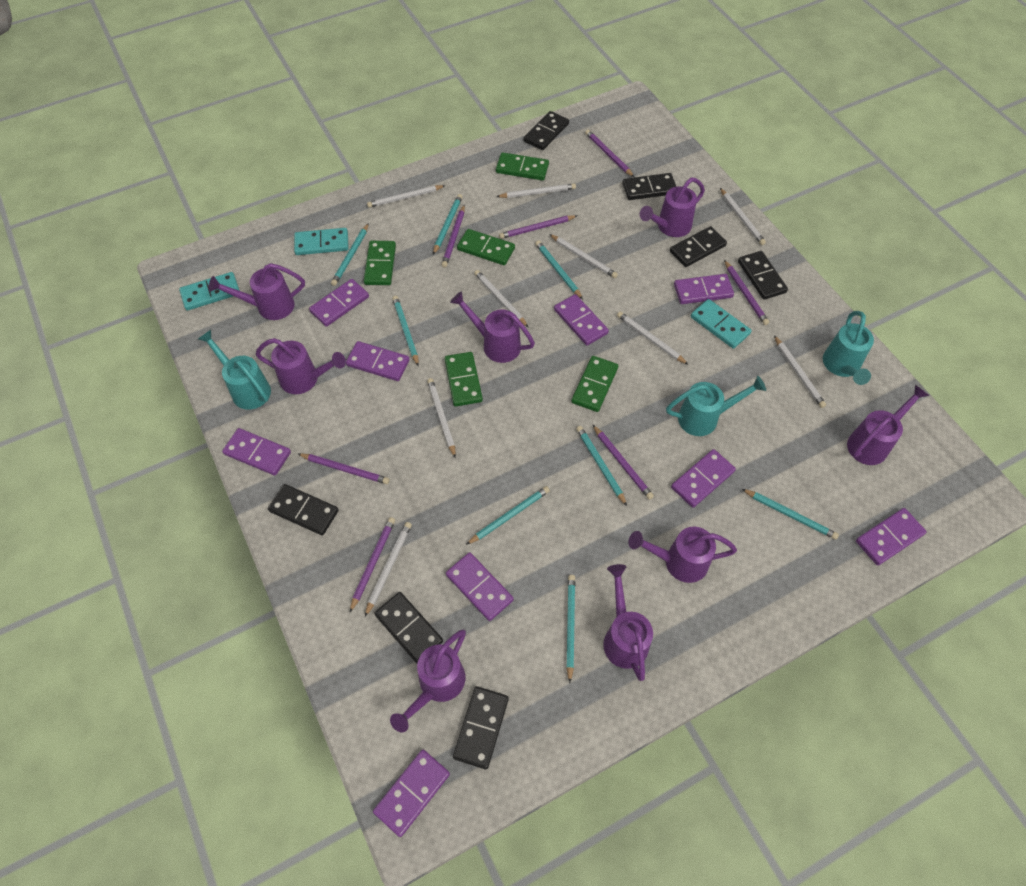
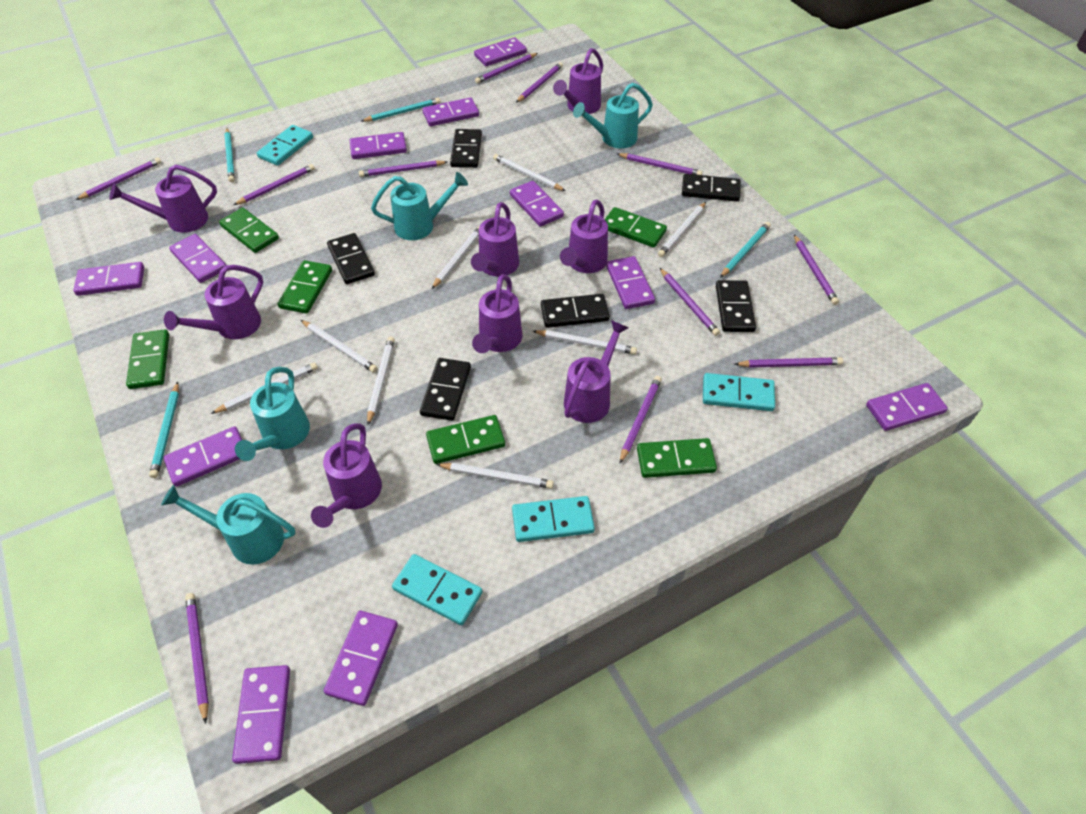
black domino: 7 -> 6
green domino: 5 -> 6
purple domino: 9 -> 11
purple pencil: 7 -> 11
turquoise domino: 3 -> 4
turquoise pencil: 8 -> 4
turquoise watering can: 3 -> 4
white pencil: 9 -> 8

